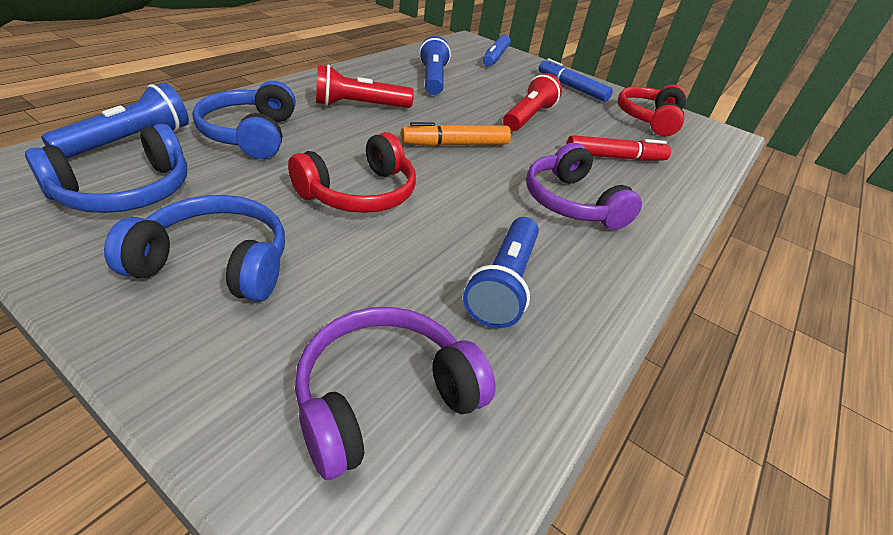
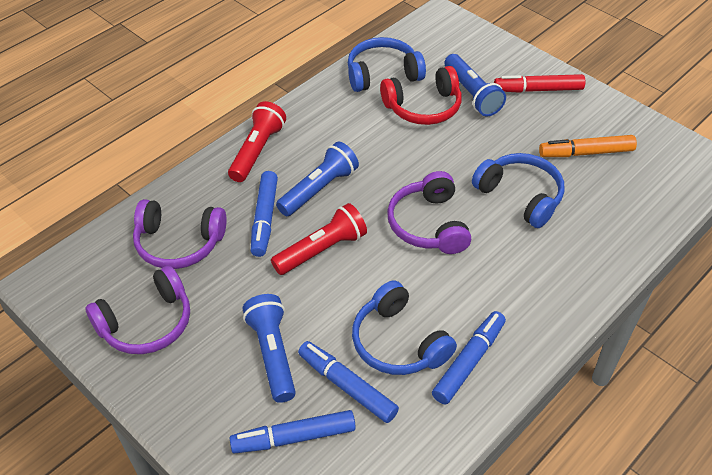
blue marker: 2 -> 4
purple headphones: 2 -> 3
red headphones: 2 -> 1

